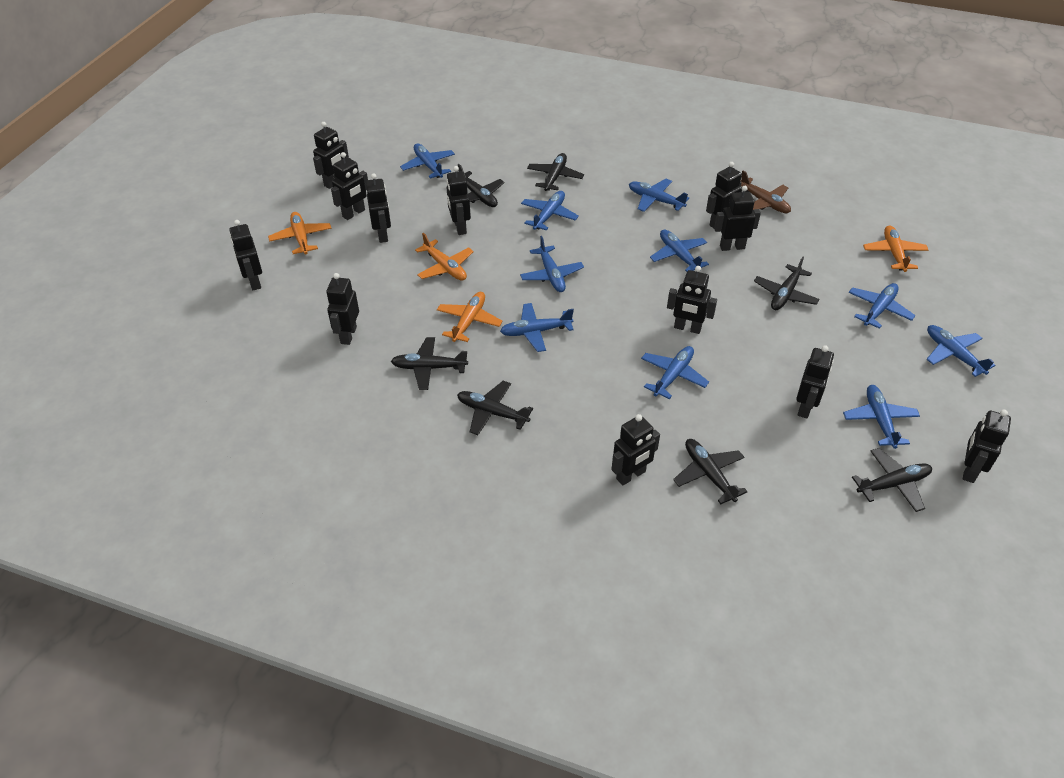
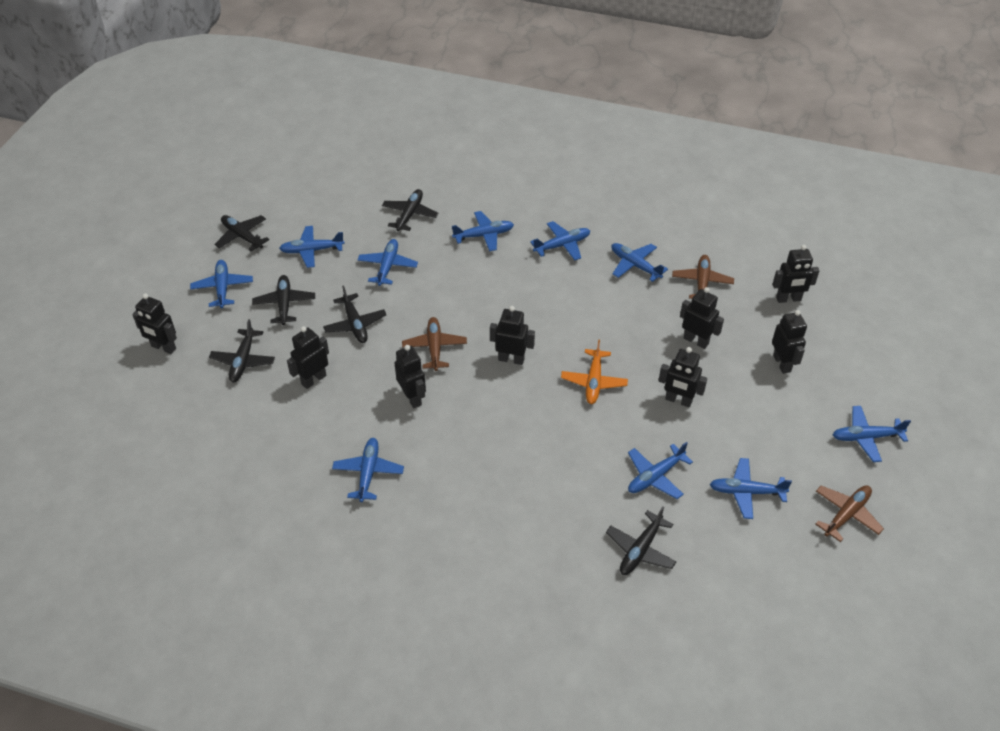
black plane: 7 -> 6
black robot: 12 -> 8
brown plane: 1 -> 3
orange plane: 4 -> 1

